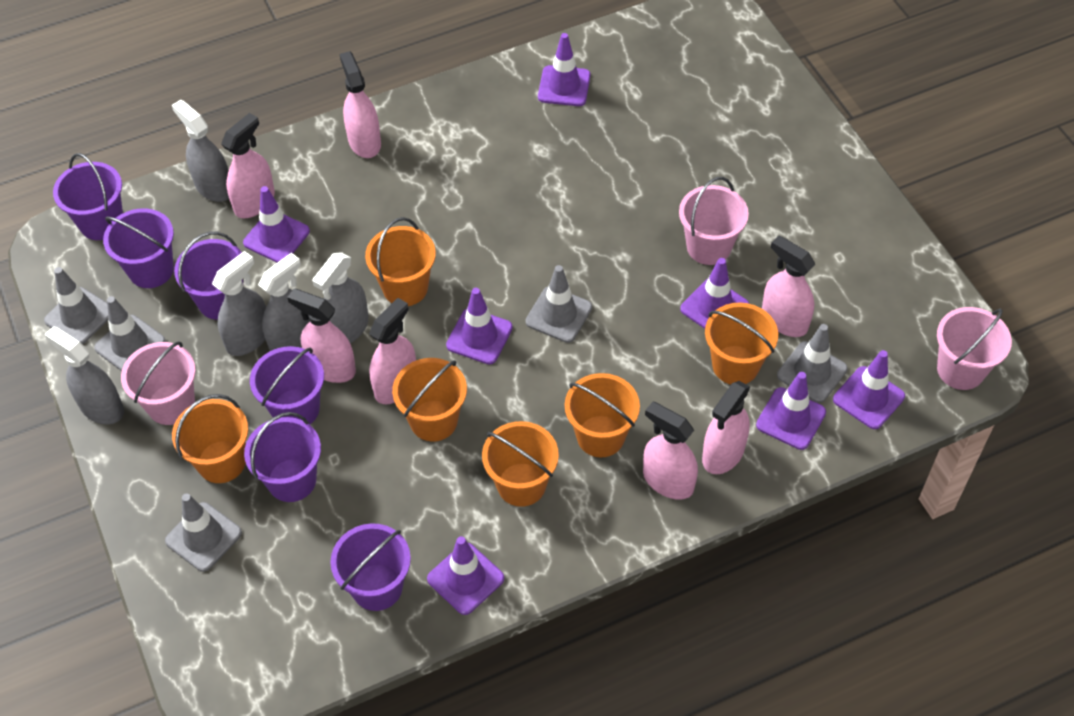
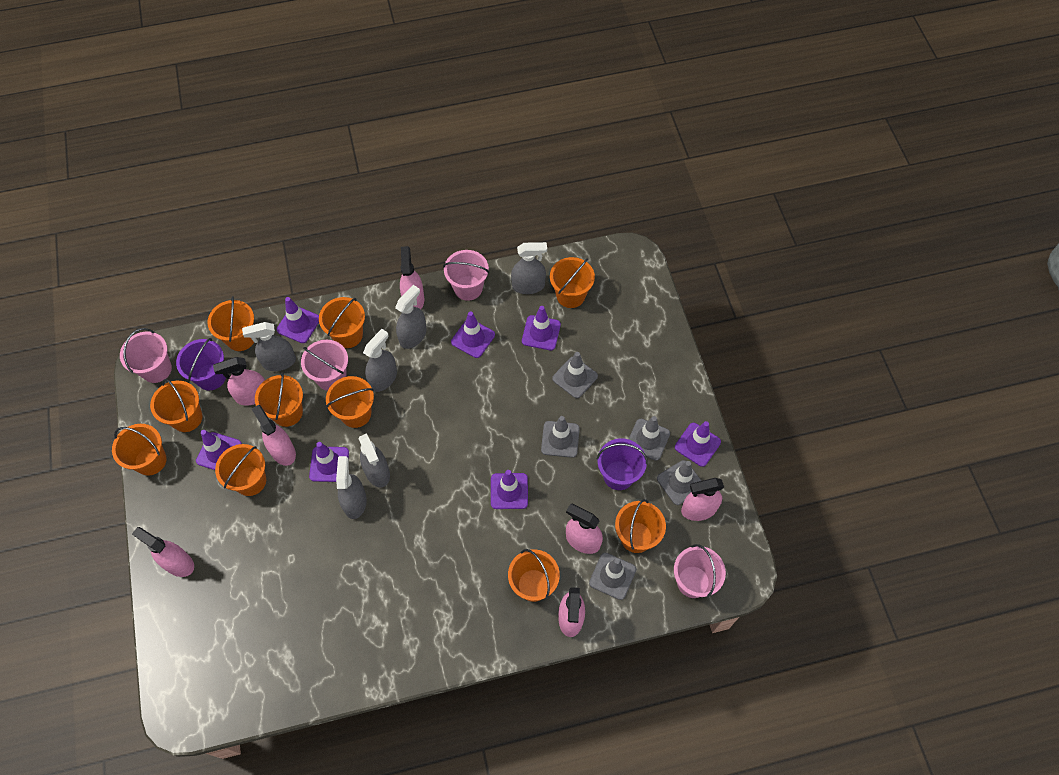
grey spray bottle: 5 -> 6
orange bucket: 6 -> 10
pink bucket: 3 -> 4
purple bucket: 6 -> 2

